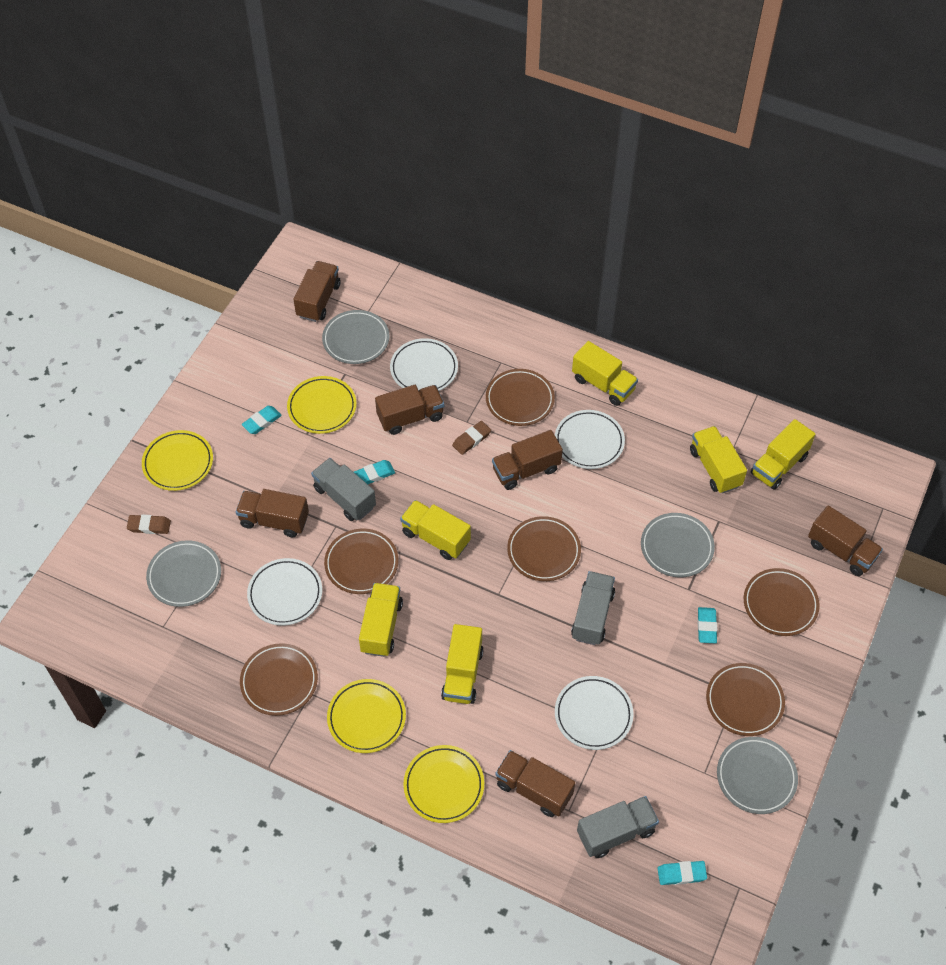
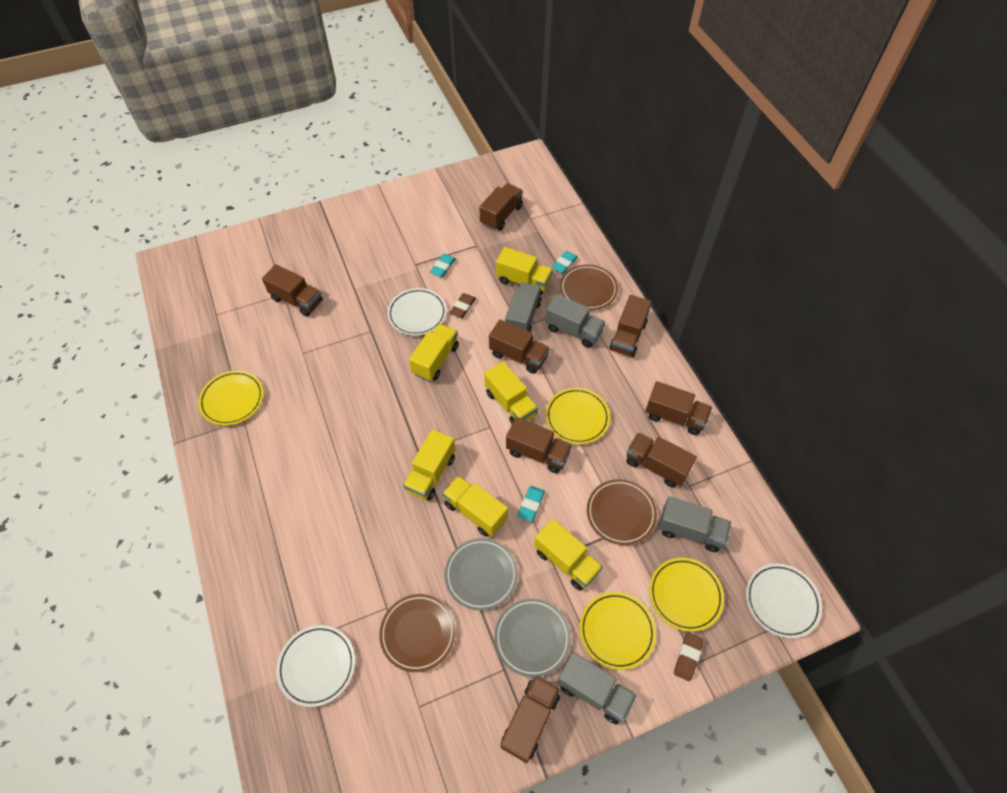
brown plate: 6 -> 3
brown truck: 6 -> 8
grey plate: 4 -> 2
grey truck: 3 -> 4
turquoise eraser: 4 -> 3
white plate: 4 -> 3

